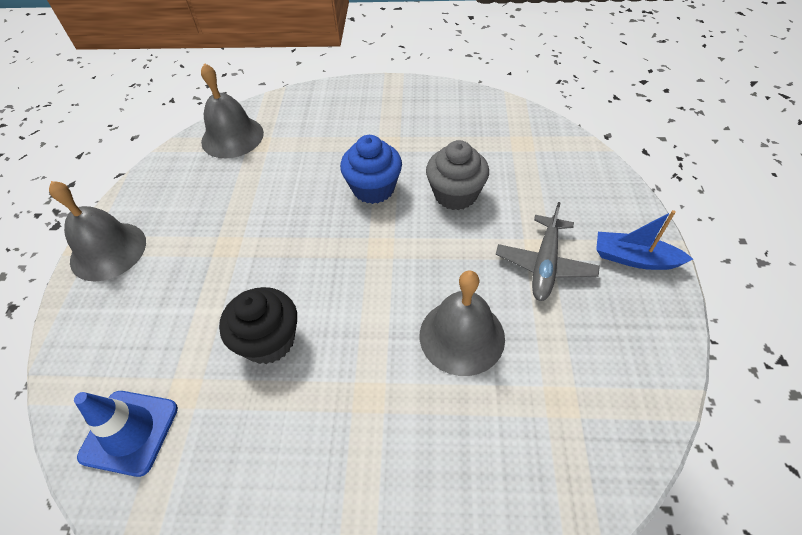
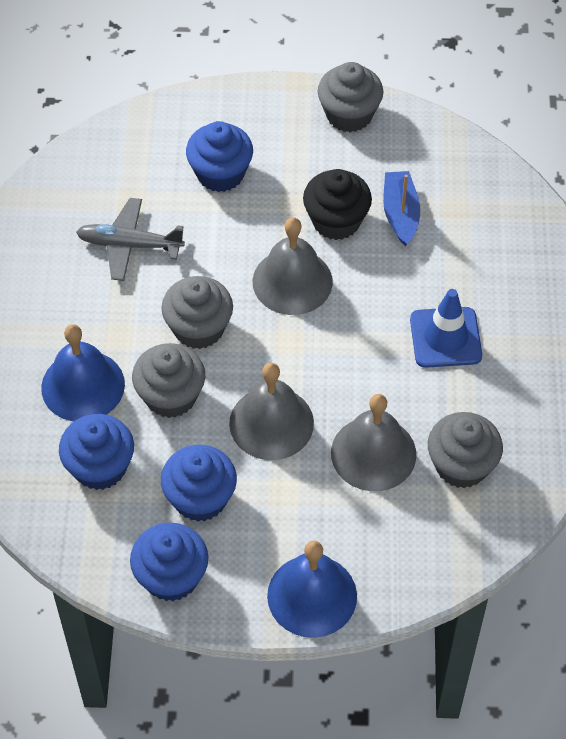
blue bell: 0 -> 2
blue cupcake: 1 -> 4
grey cupcake: 1 -> 4

